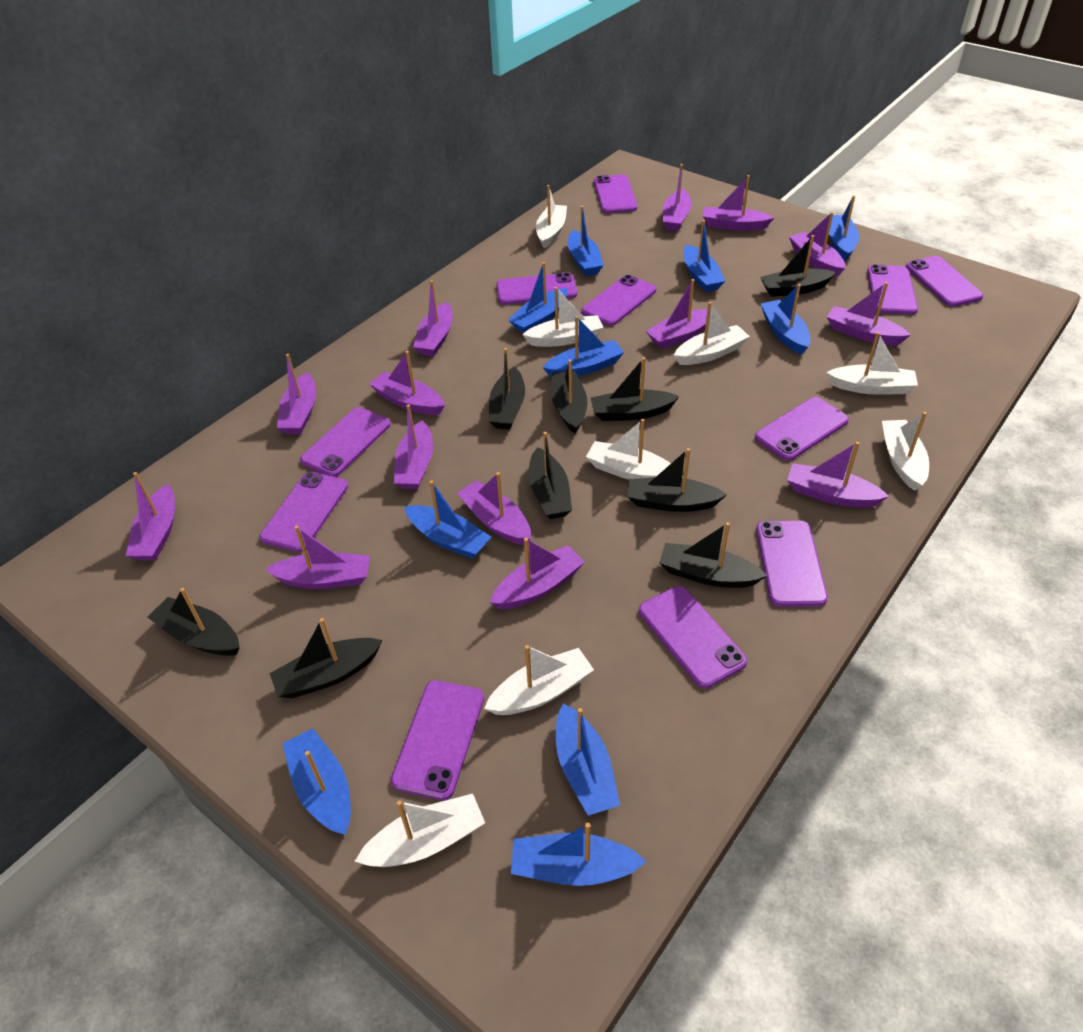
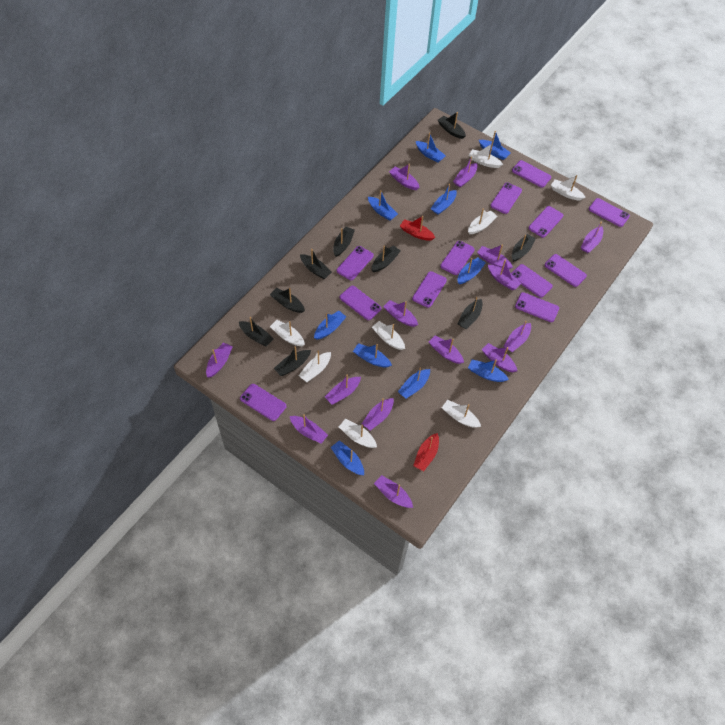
purple phone: 11 -> 12
red boat: 0 -> 2

